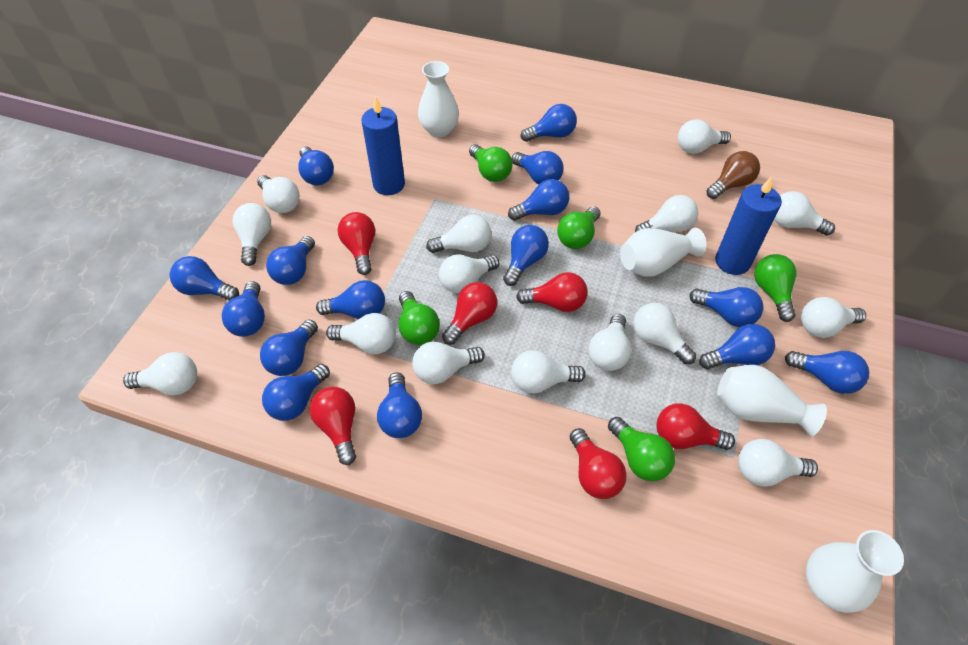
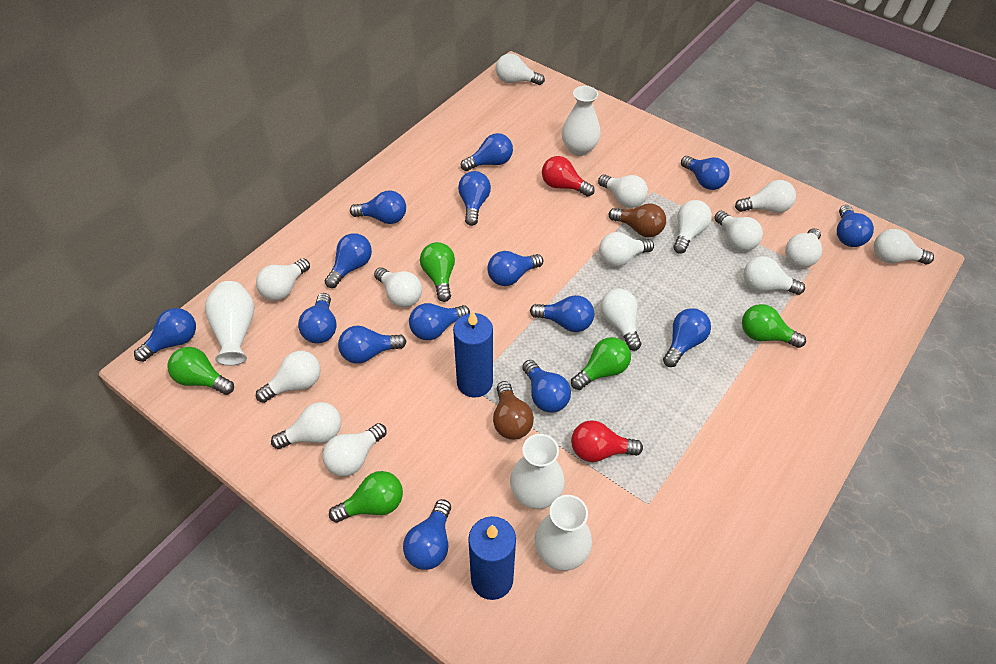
brown light bulb: 1 -> 2
red light bulb: 6 -> 2

